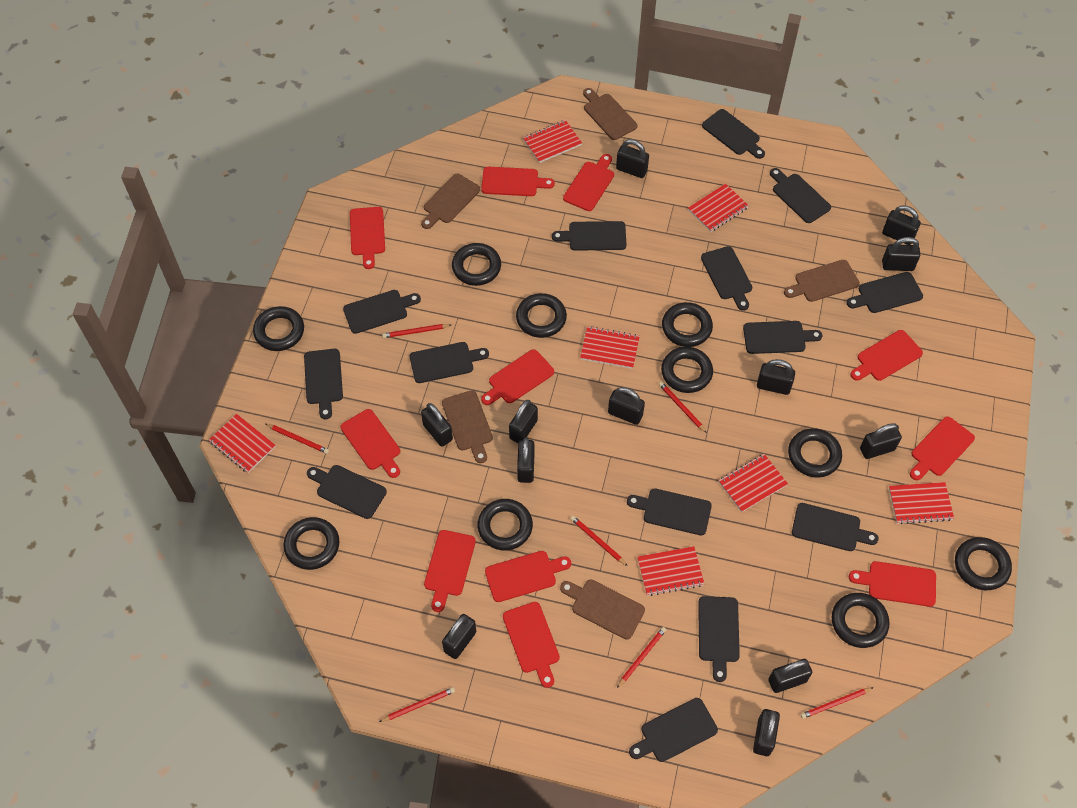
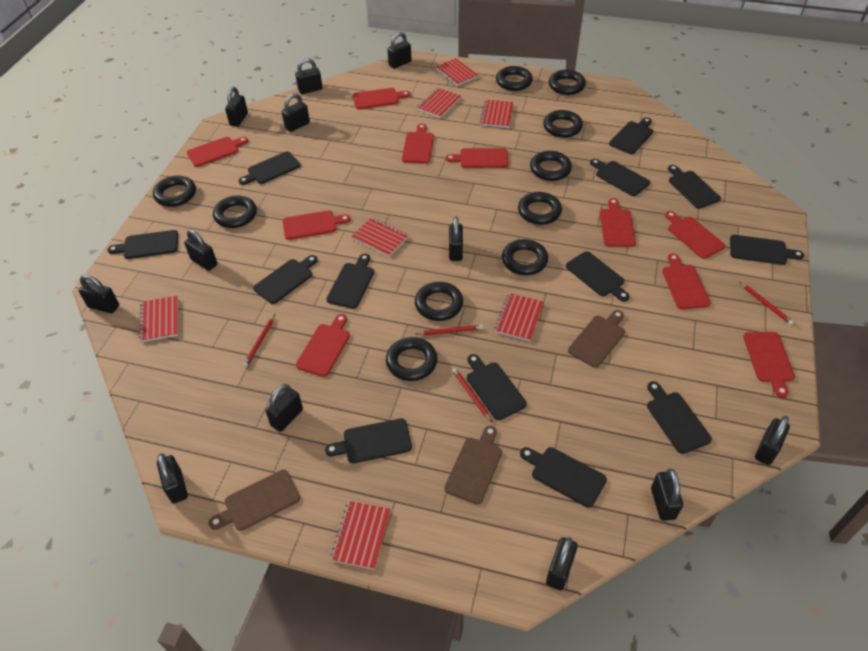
black cutting board: 14 -> 13
brown cutting board: 5 -> 3
red cutting board: 11 -> 10
red pencil: 7 -> 4

